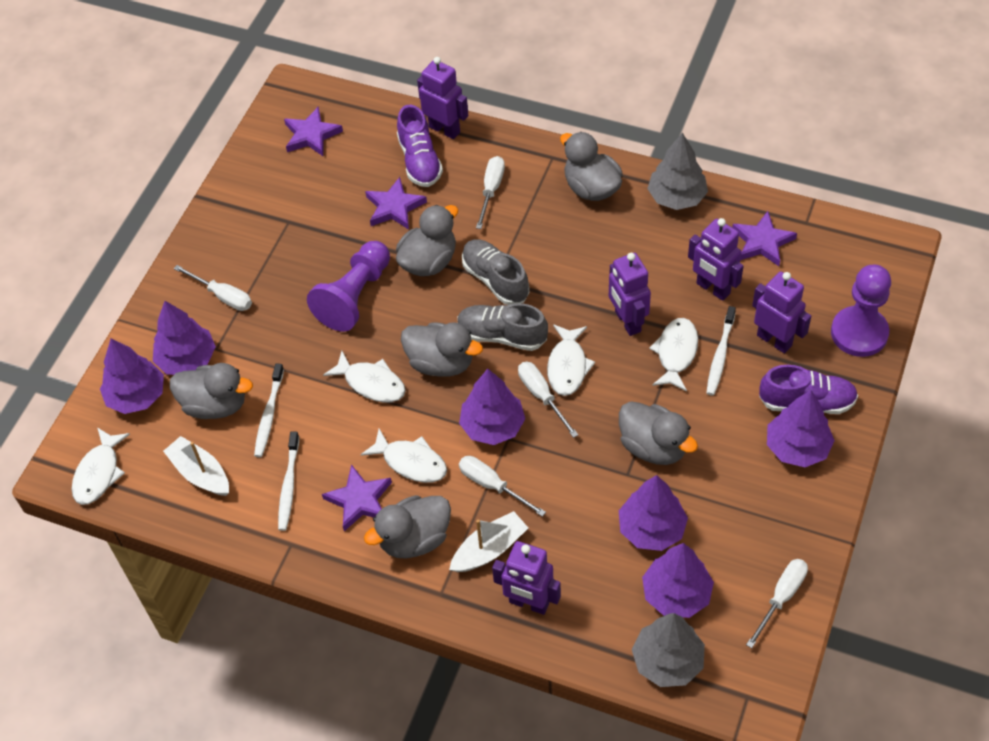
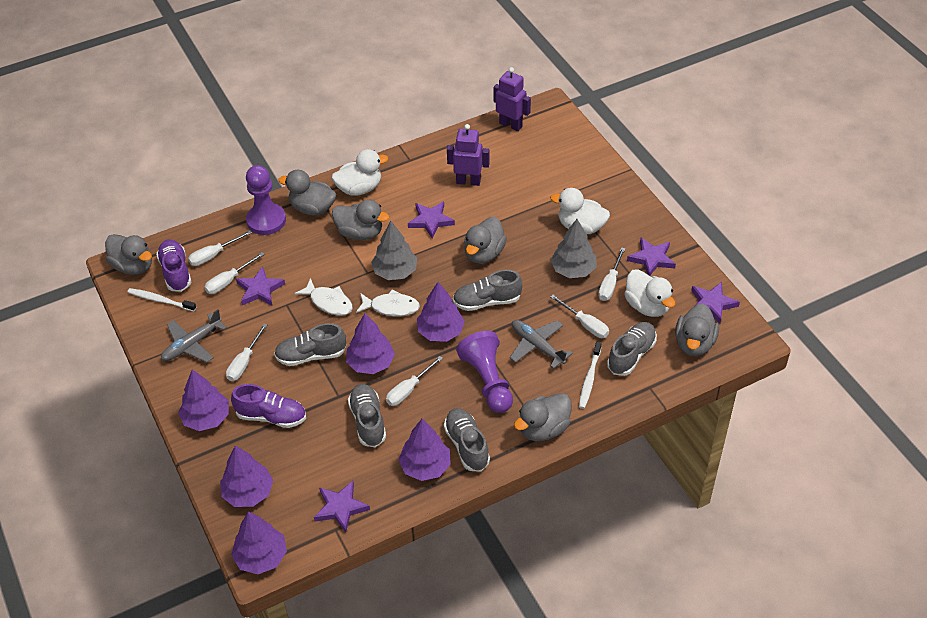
grey plane: 0 -> 2
grey shoe: 2 -> 5
purple robot: 5 -> 2
purple star: 4 -> 5
white boat: 2 -> 0
white duck: 0 -> 3
white fish: 5 -> 2
white screwdriver: 5 -> 6
white toothbrush: 3 -> 2

